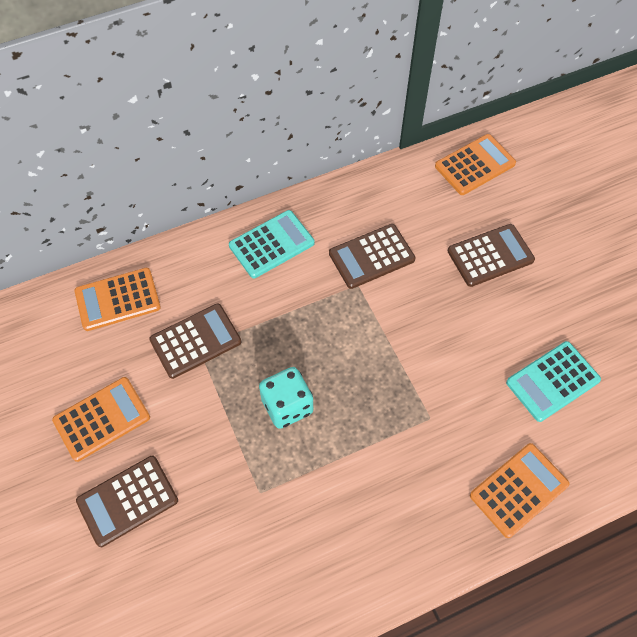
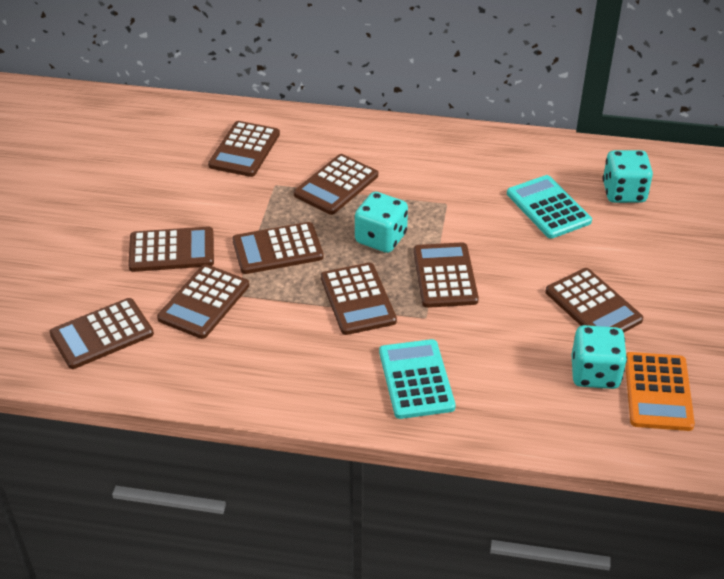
brown calculator: 4 -> 9
orange calculator: 4 -> 1
turquoise dice: 1 -> 3

